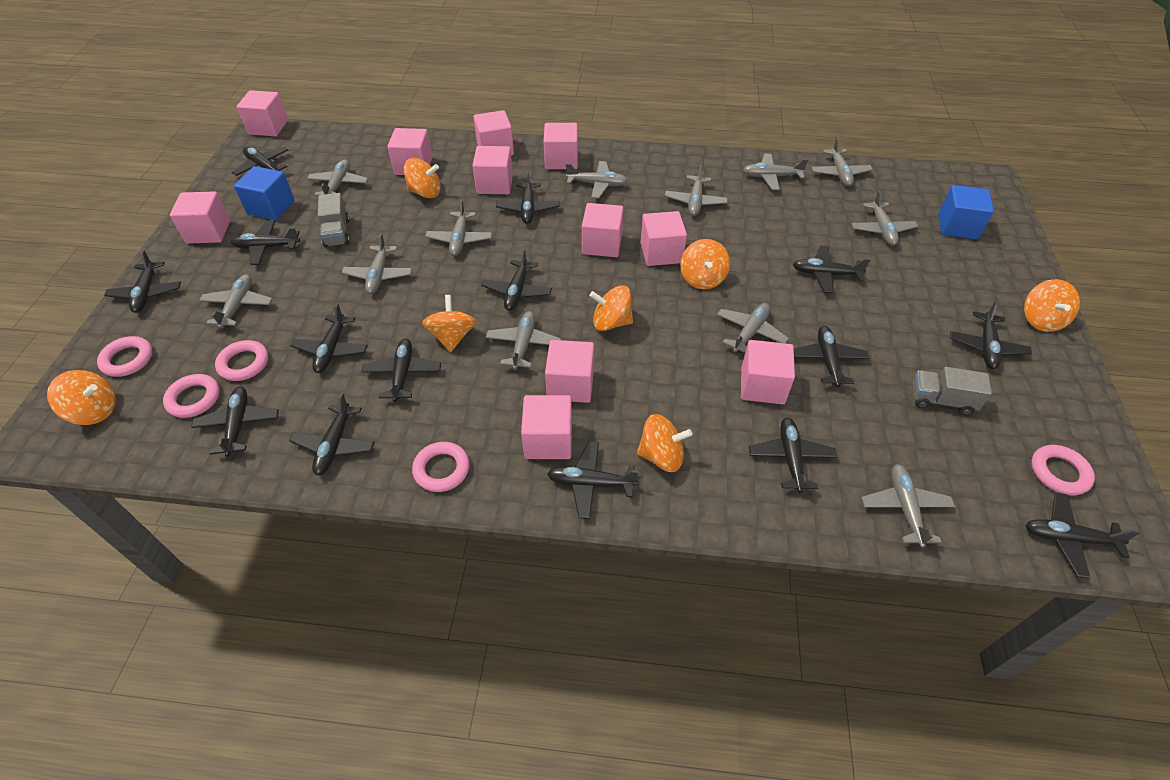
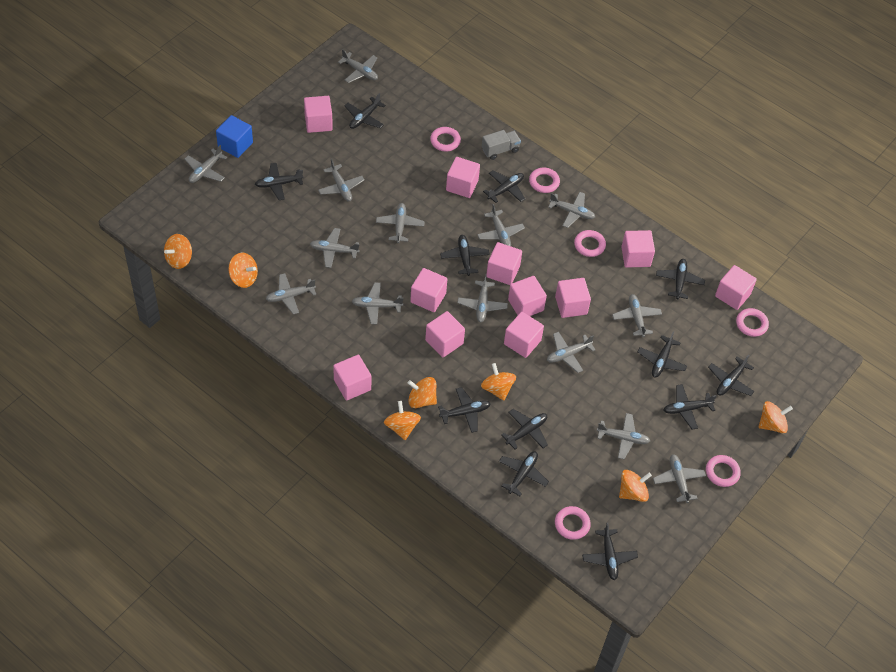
black plane: 15 -> 12
blue cube: 2 -> 1
grey plane: 12 -> 14
grey truck: 2 -> 1
pink ring: 5 -> 6

